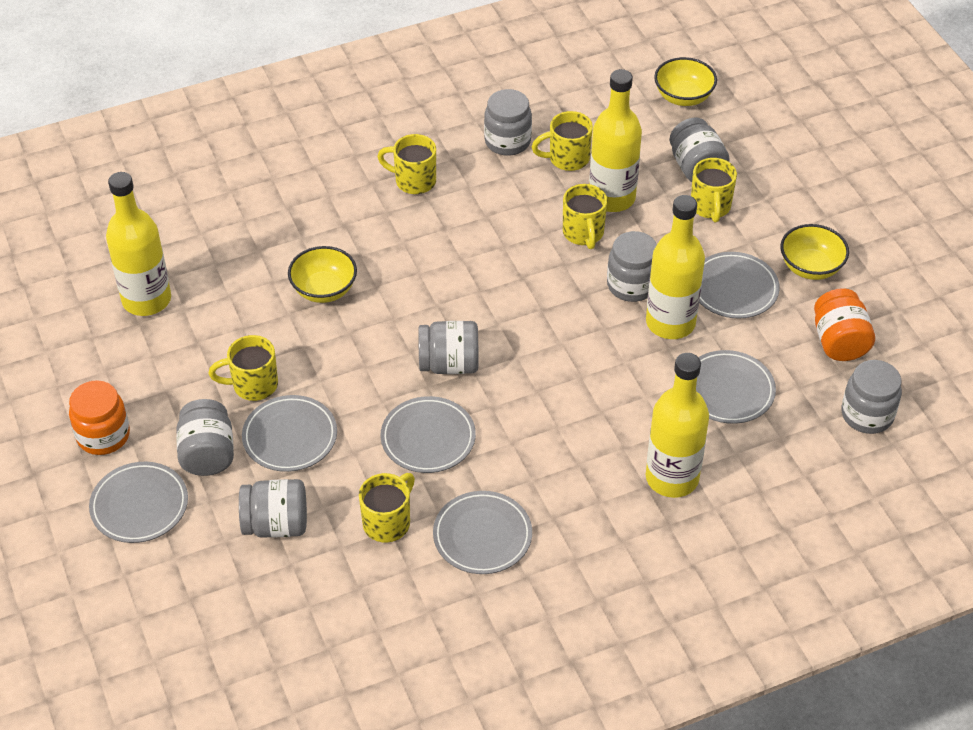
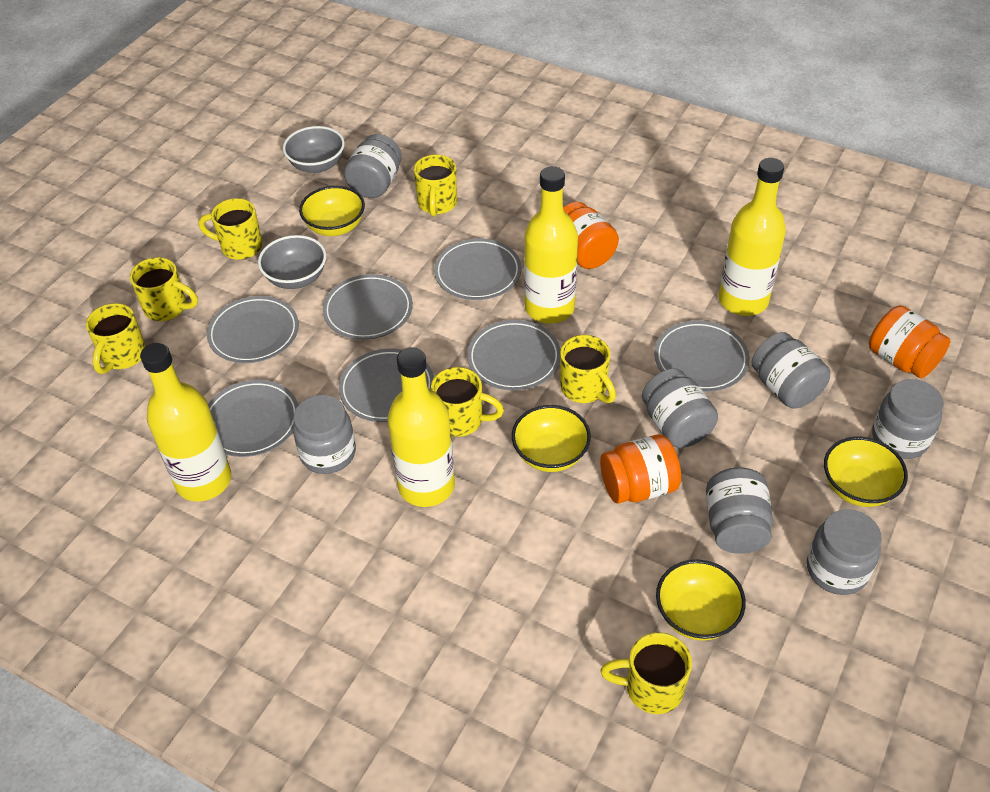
grey bowl: 0 -> 2
grey plate: 6 -> 7
orange jar: 2 -> 3
yellow bowl: 3 -> 4
yellow mug: 6 -> 7

